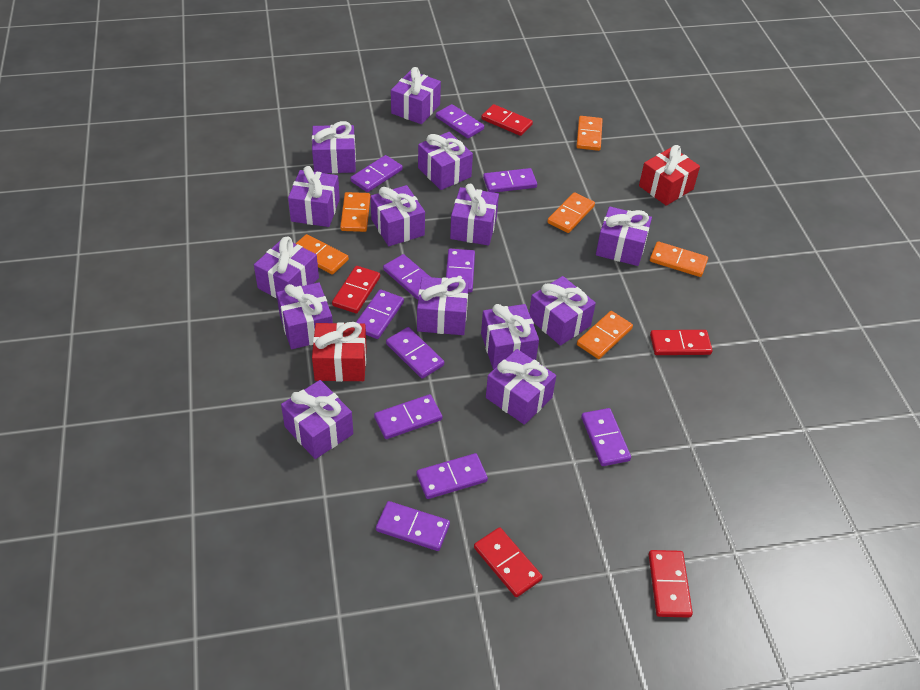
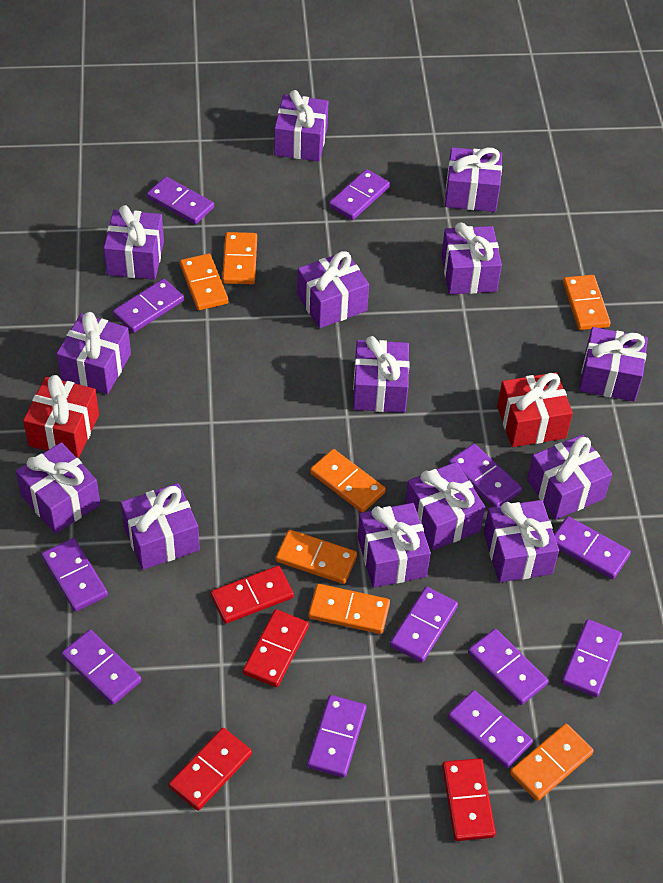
orange domino: 6 -> 7
purple domino: 11 -> 12
red domino: 5 -> 4

